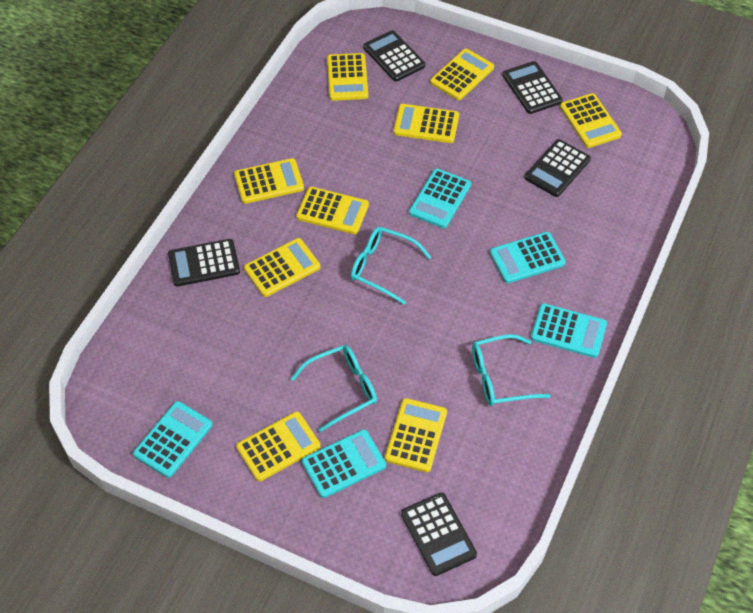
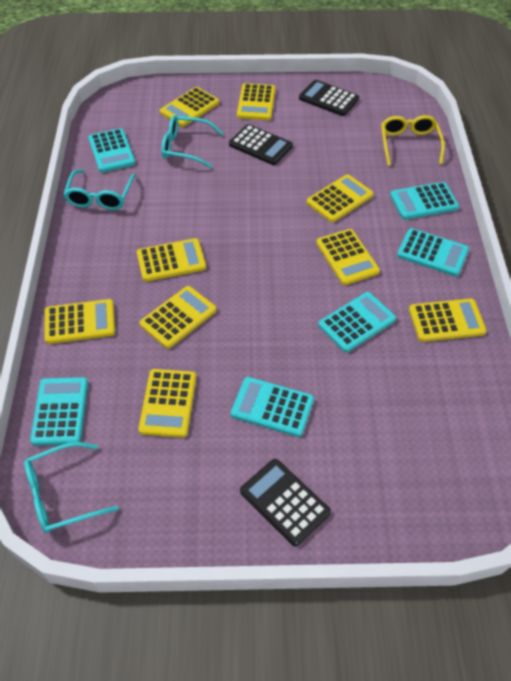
black calculator: 5 -> 3
turquoise calculator: 5 -> 6
yellow glasses: 0 -> 1

